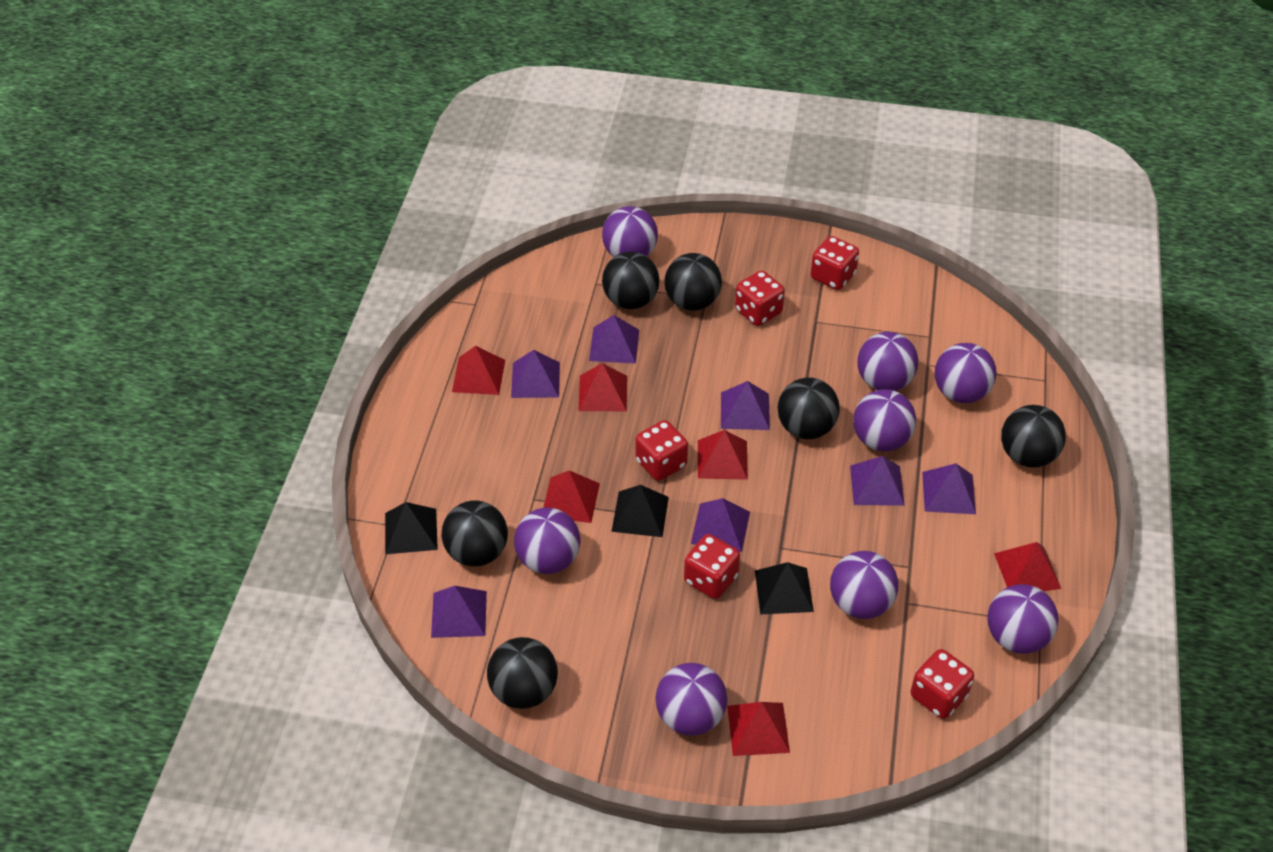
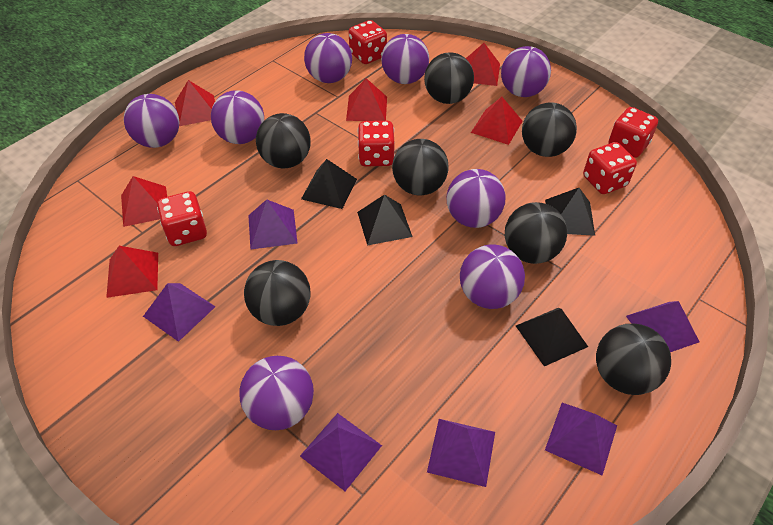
black ball: 6 -> 7
black pyramid: 3 -> 4
purple pyramid: 7 -> 6

